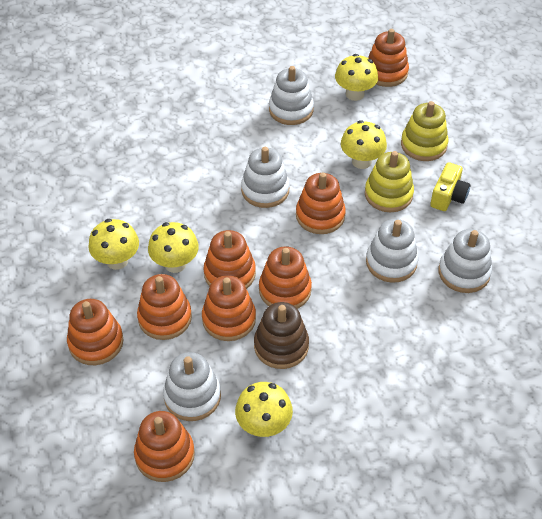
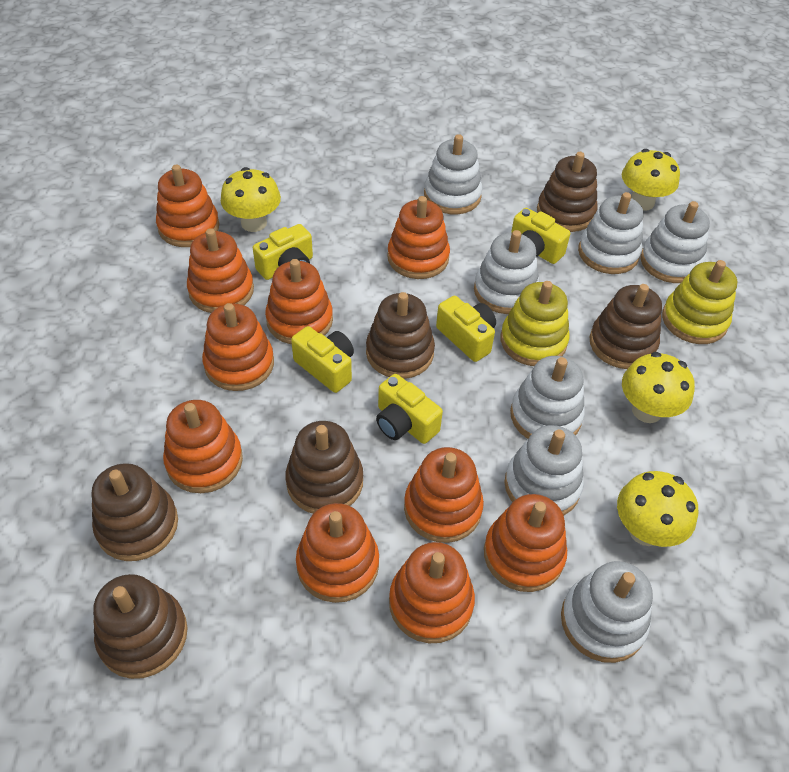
brown stacking toy: 1 -> 6
orange stacking toy: 8 -> 10
white stacking toy: 5 -> 7
yellow camera: 1 -> 5
yellow mushroom: 5 -> 4

